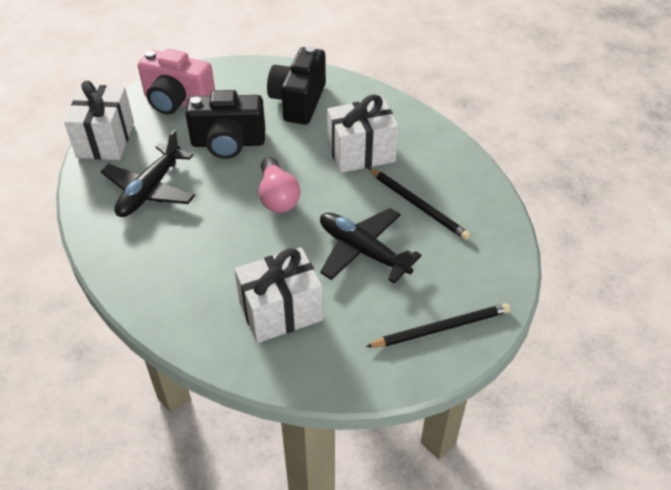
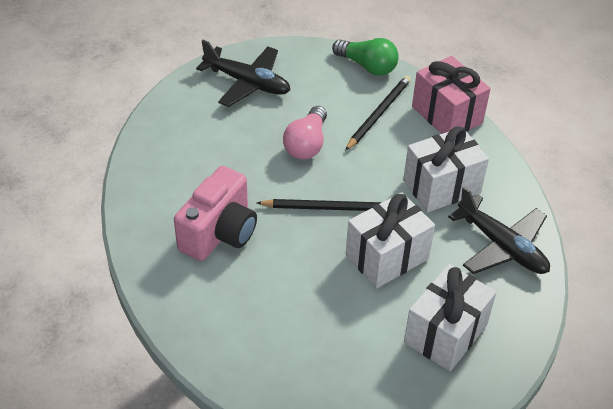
black camera: 2 -> 0
green light bulb: 0 -> 1
pink gift: 0 -> 1

